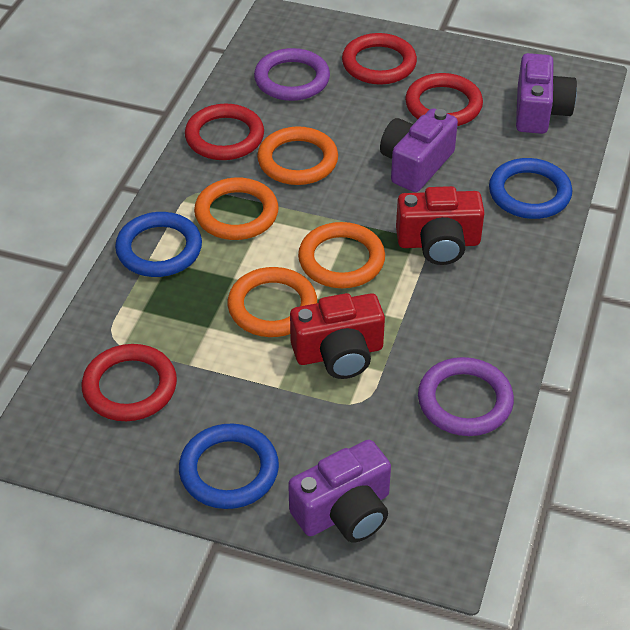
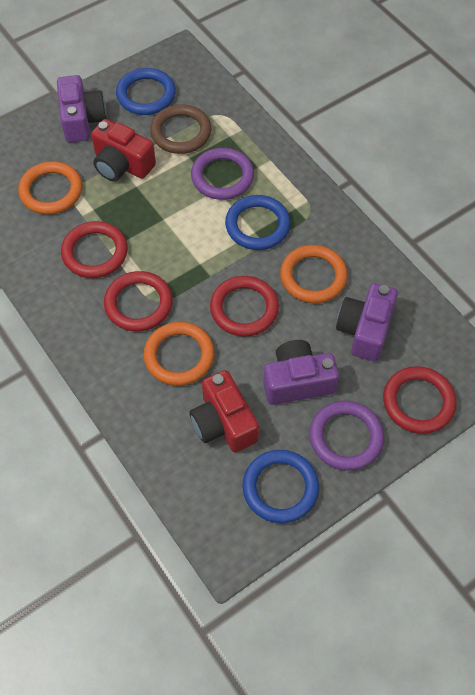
brown ring: 0 -> 1
orange ring: 4 -> 3

